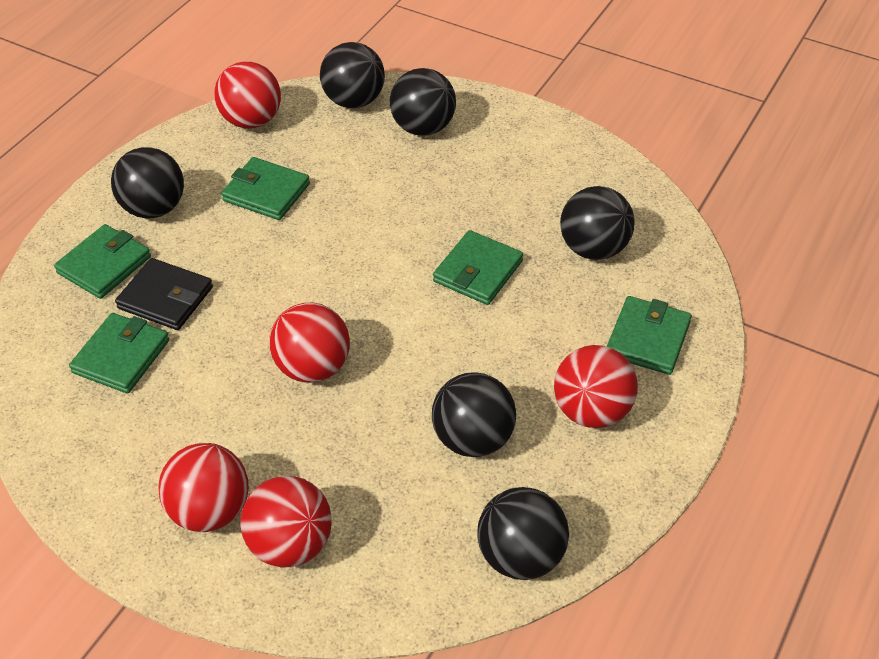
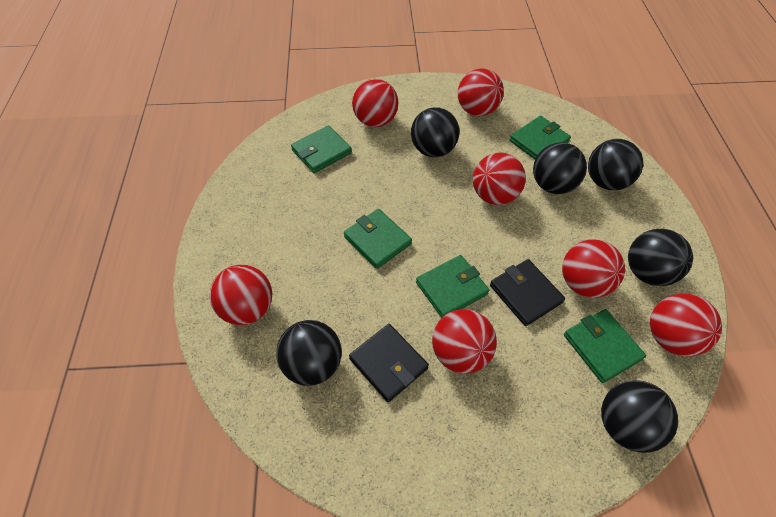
black wallet: 1 -> 2
red ball: 5 -> 7

